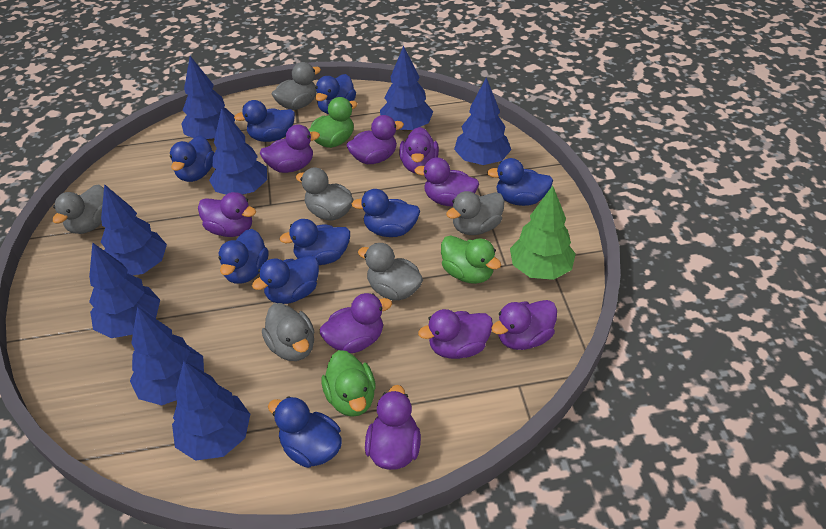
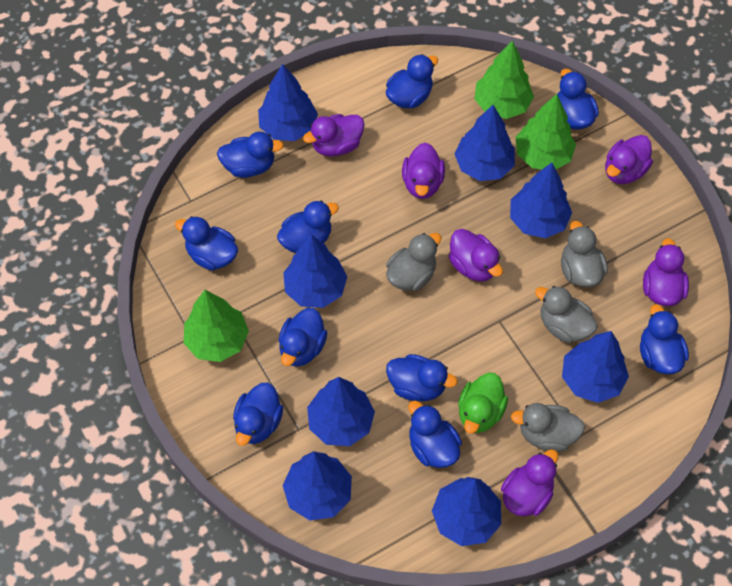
blue duck: 9 -> 10
green duck: 3 -> 1
green tree: 1 -> 3
grey duck: 6 -> 4
purple duck: 9 -> 6

